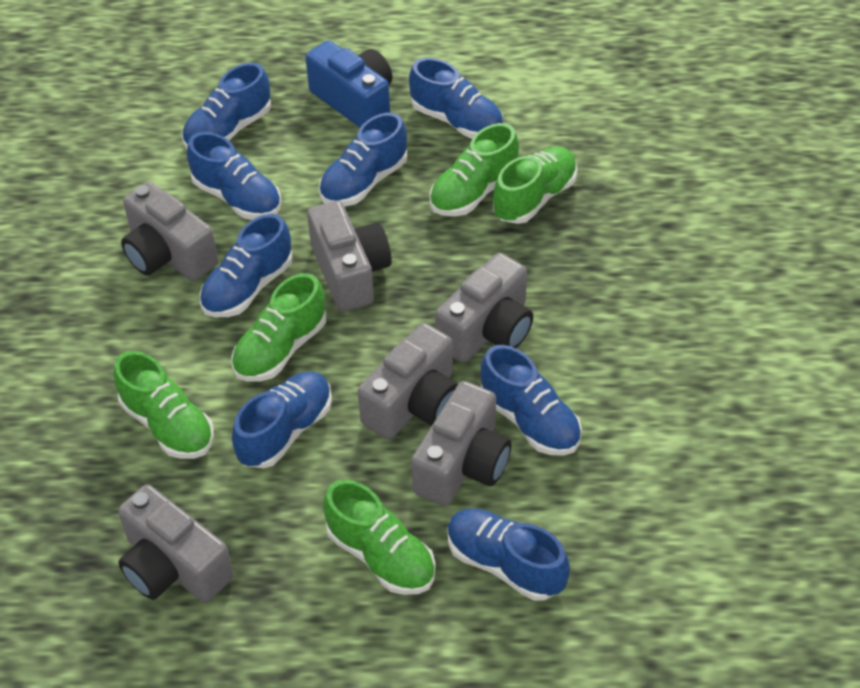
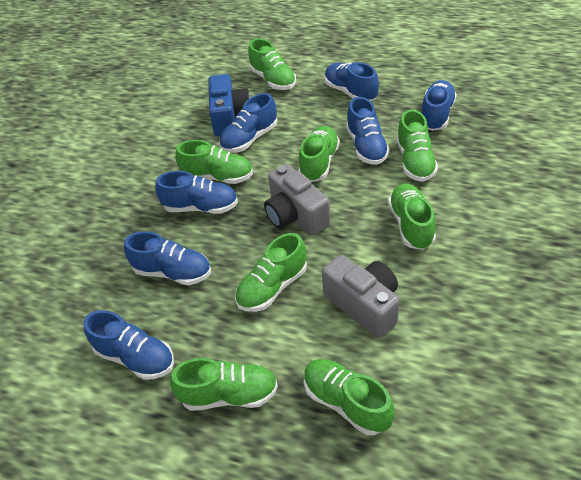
blue shoe: 8 -> 7
green shoe: 5 -> 8
grey camera: 6 -> 2

